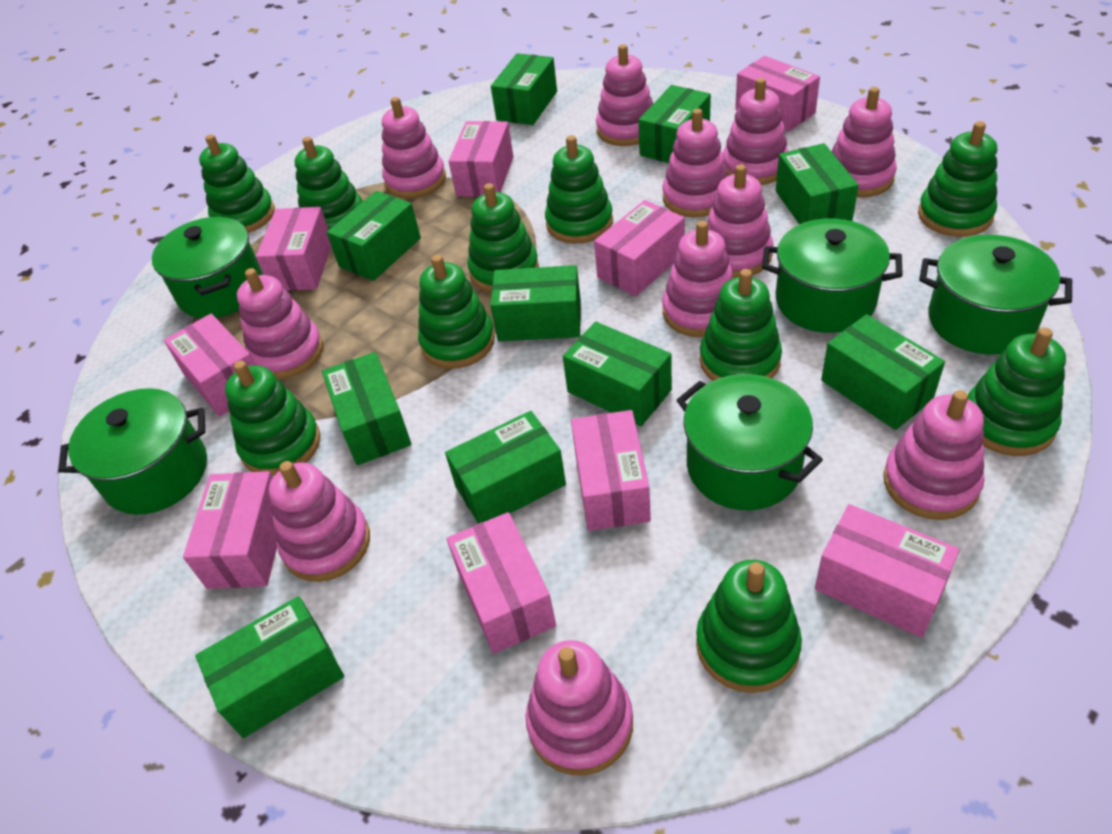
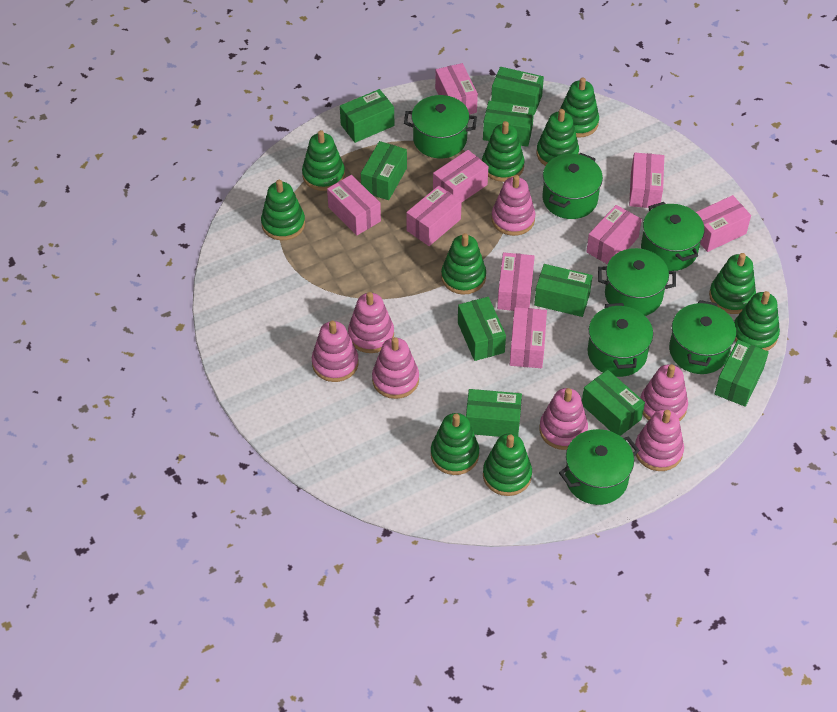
green box: 10 -> 9
green pot: 5 -> 7
pink stacking toy: 11 -> 7

